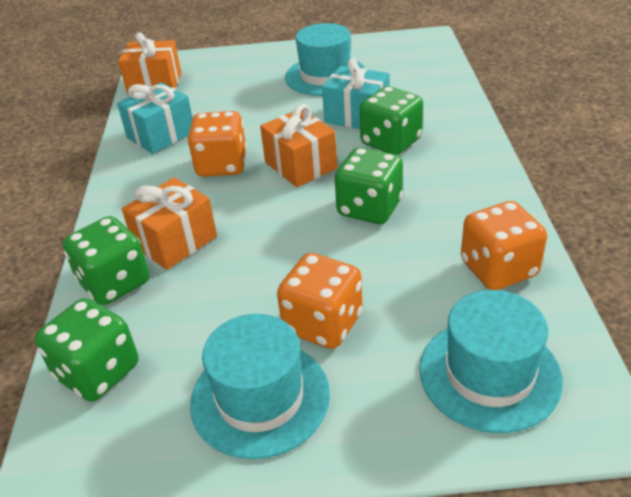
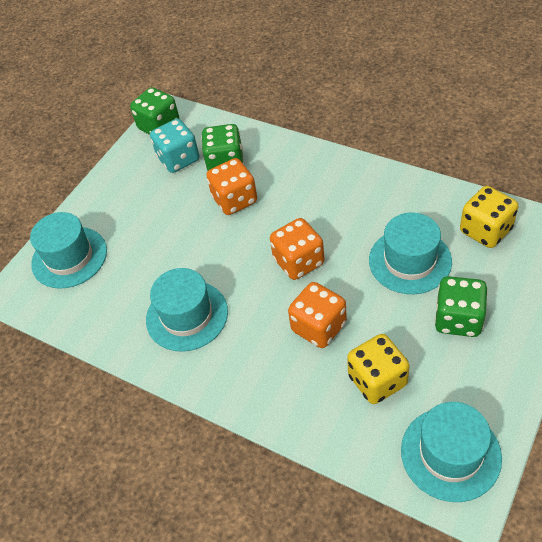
green dice: 4 -> 3
orange gift: 3 -> 0
turquoise dice: 0 -> 1
turquoise gift: 2 -> 0
turquoise hat: 3 -> 4
yellow dice: 0 -> 2

